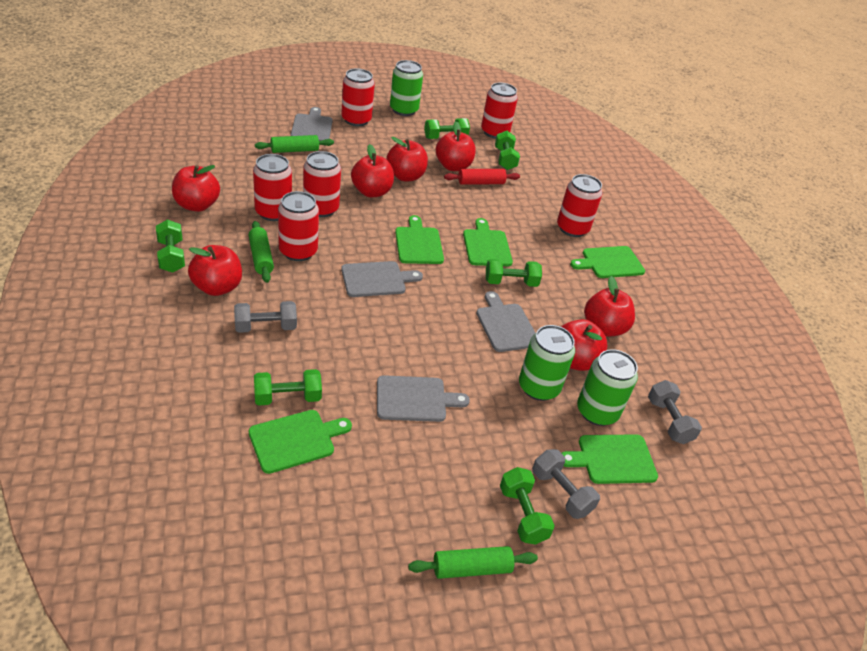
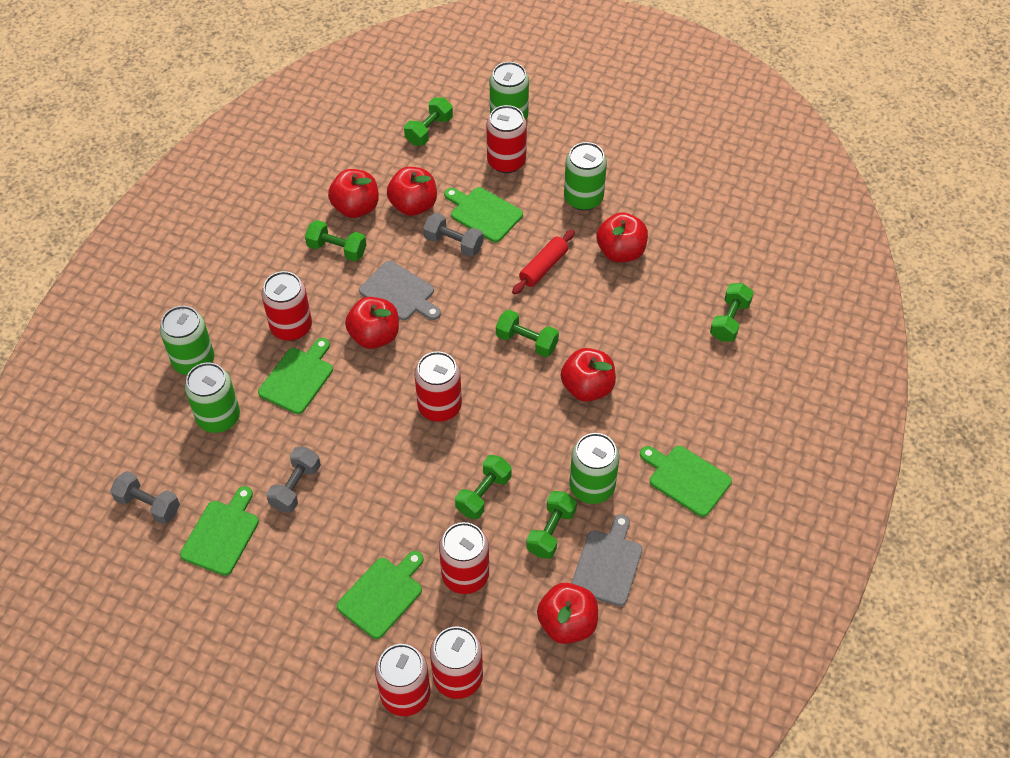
green can: 3 -> 5
green rolling pin: 3 -> 0
grey cutting board: 4 -> 2
red apple: 7 -> 6

